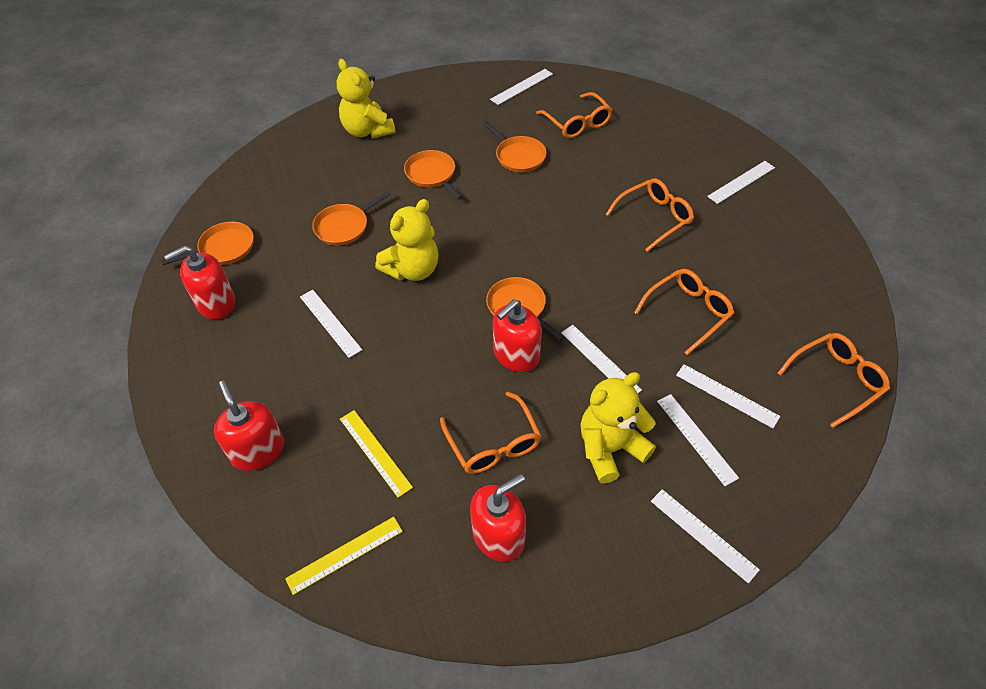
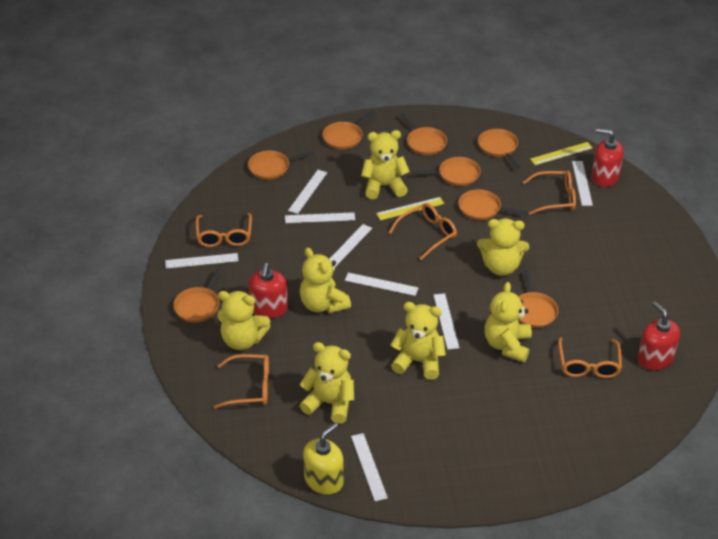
orange pan: 5 -> 8
red soap dispenser: 4 -> 3
white ruler: 7 -> 8
yellow soap dispenser: 0 -> 1
yellow teddy bear: 3 -> 7

